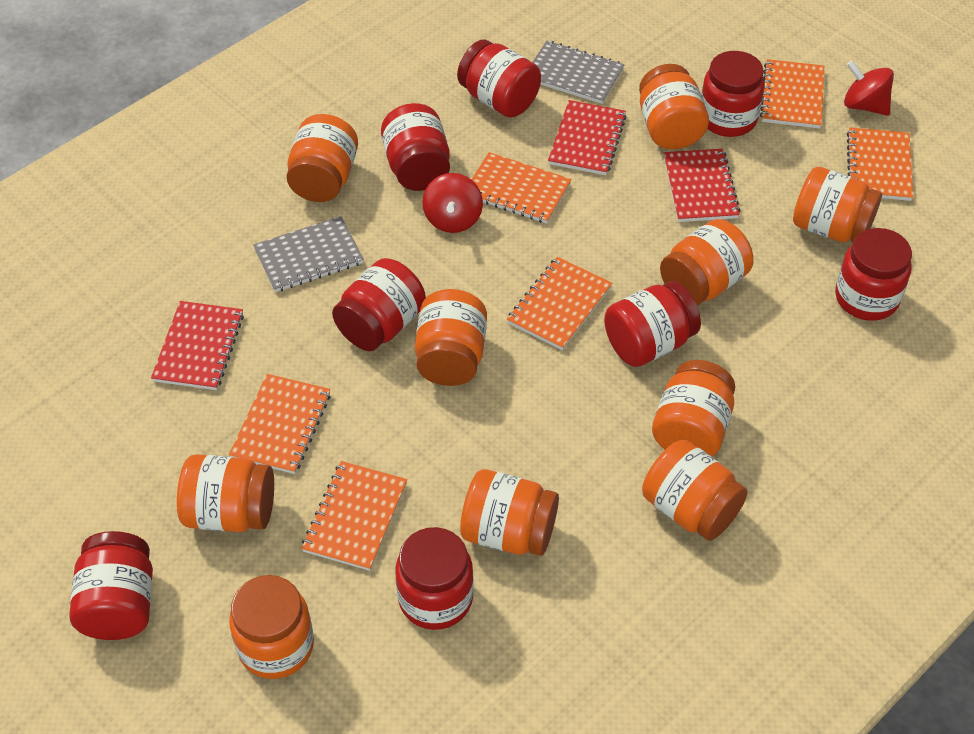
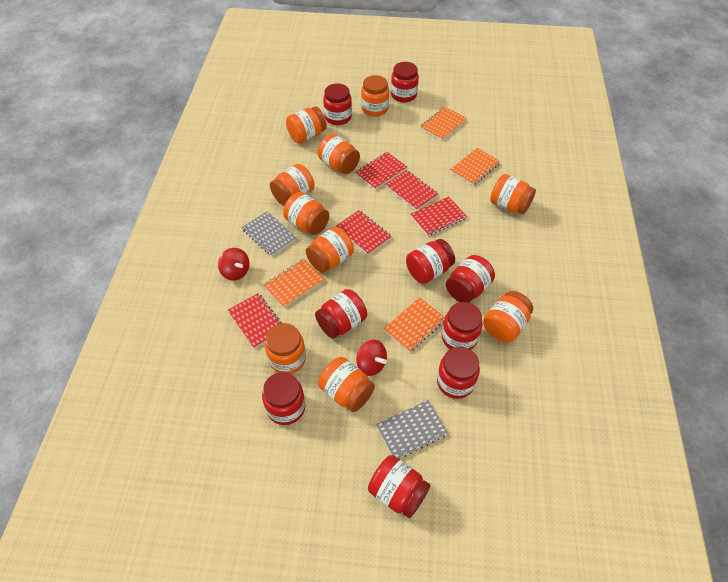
orange notebook: 6 -> 4
red jar: 8 -> 9
red notebook: 3 -> 5

